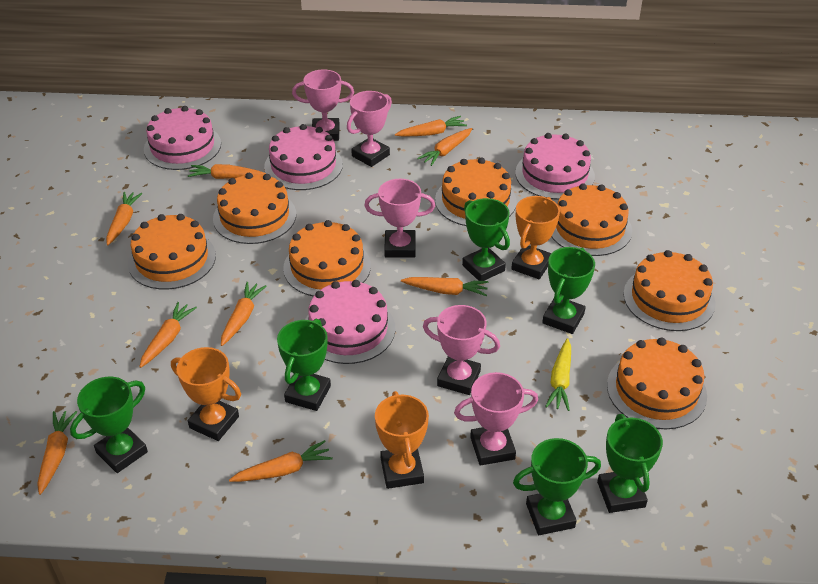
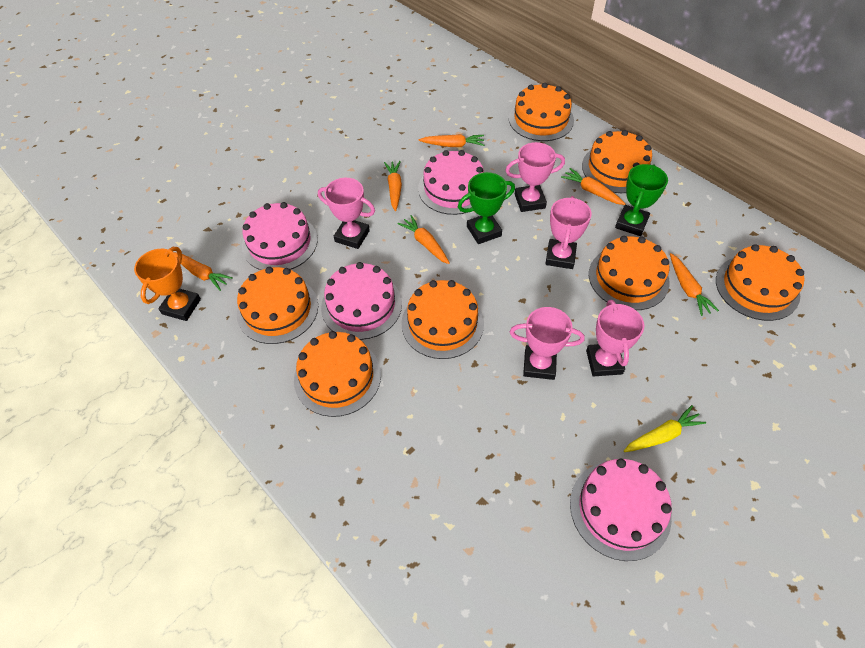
green trophy: 6 -> 2
orange carrot: 9 -> 6
orange trophy: 3 -> 1

